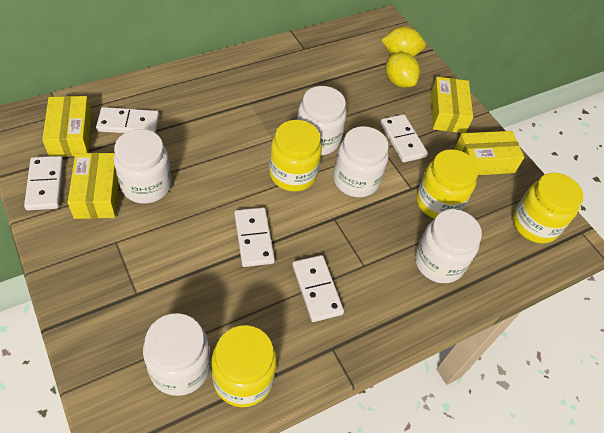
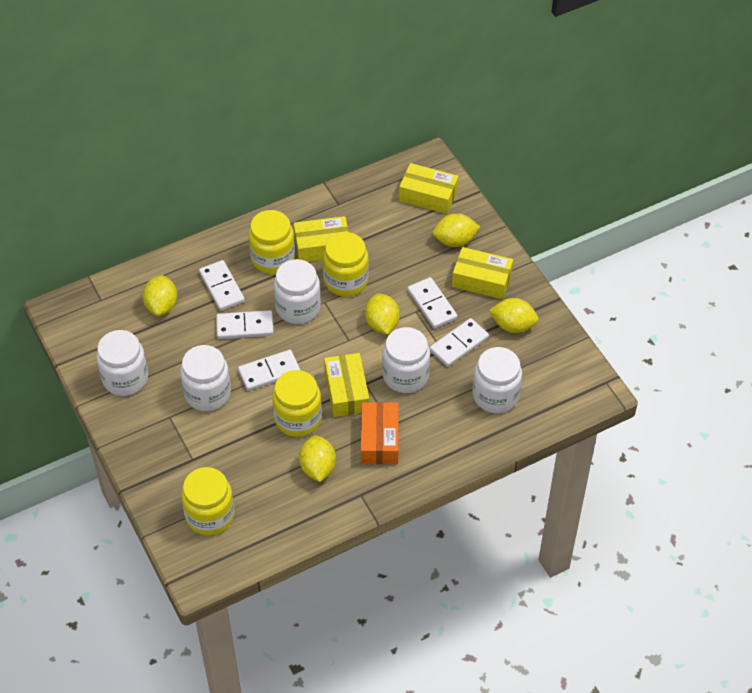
orange box: 0 -> 1
yellow lemon: 2 -> 5

